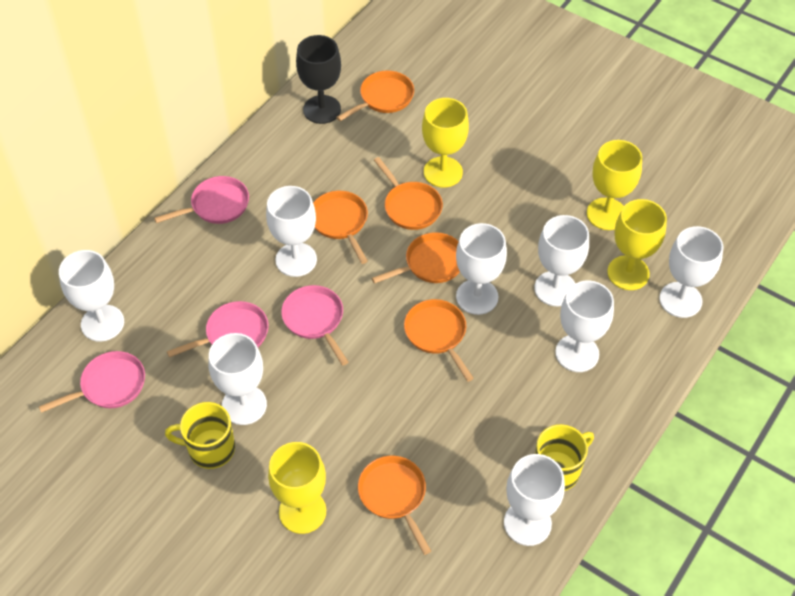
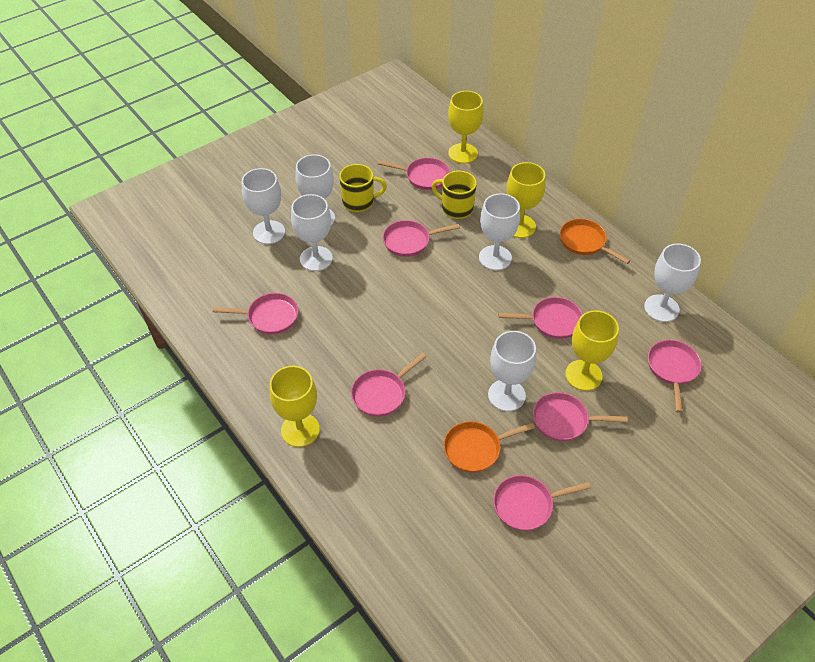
black goblet: 1 -> 0
orange pan: 6 -> 2
pink pan: 4 -> 8
white goblet: 8 -> 6

